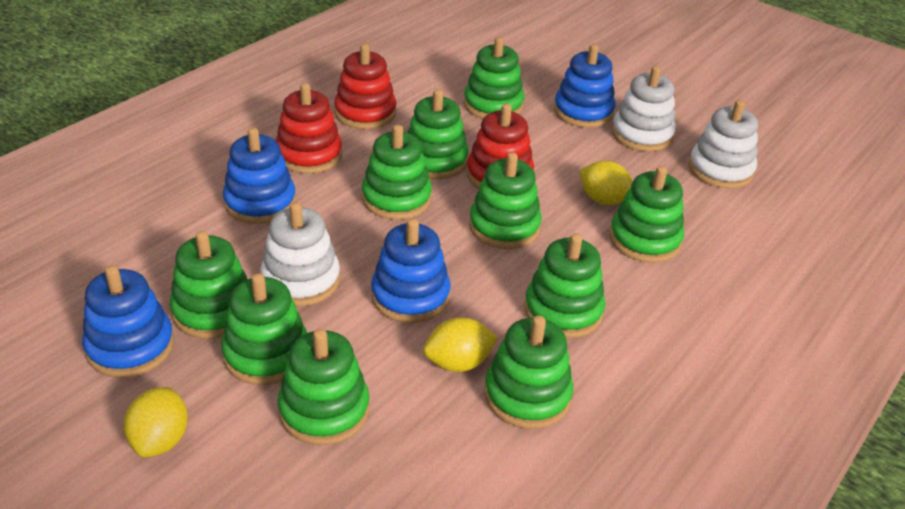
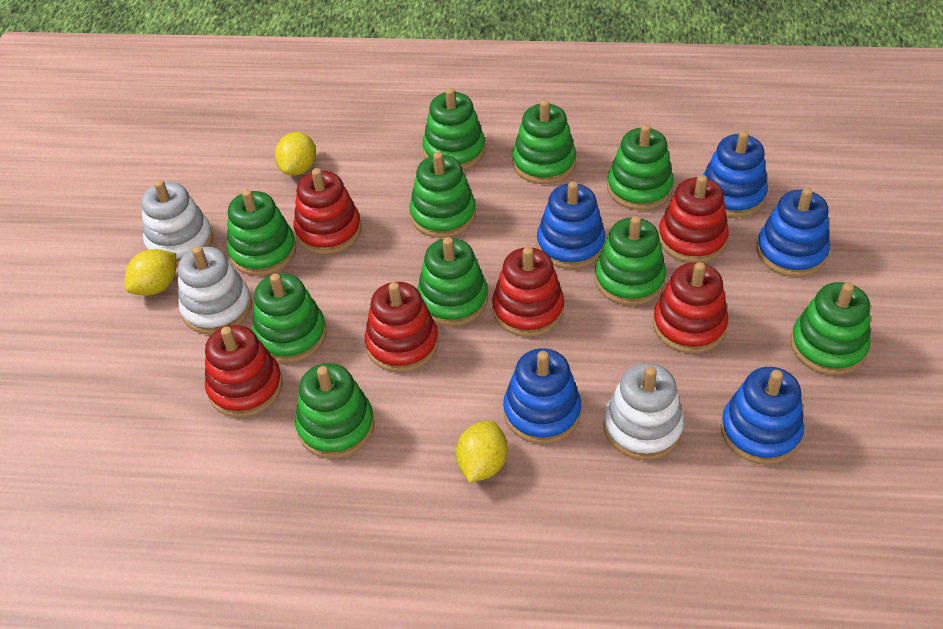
blue stacking toy: 4 -> 5
red stacking toy: 3 -> 6

